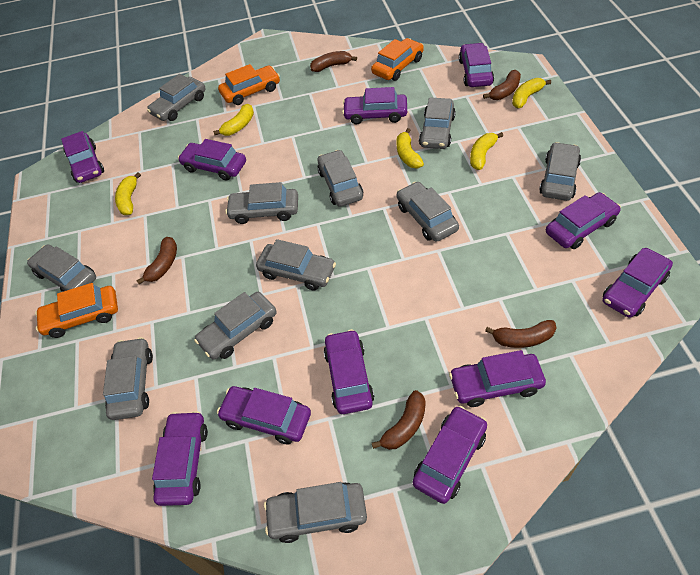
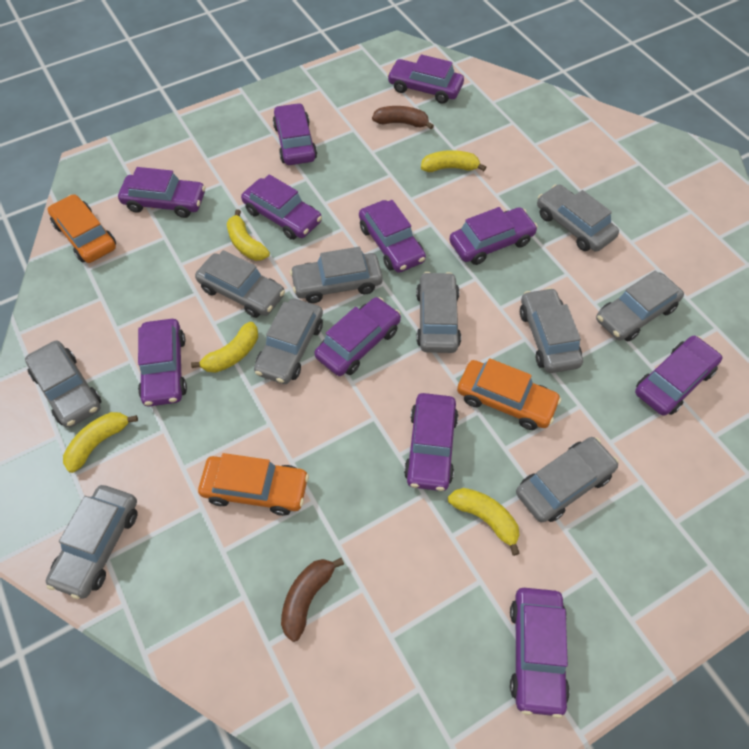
brown banana: 5 -> 2
grey car: 11 -> 10

